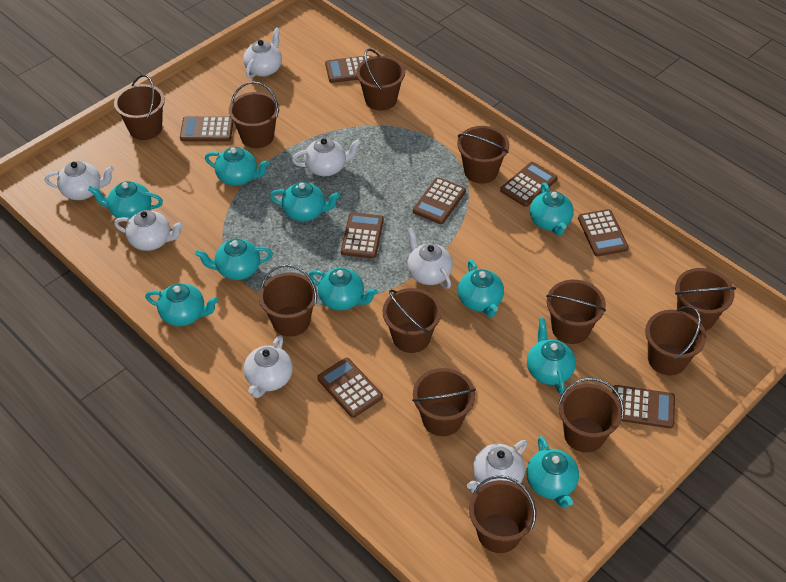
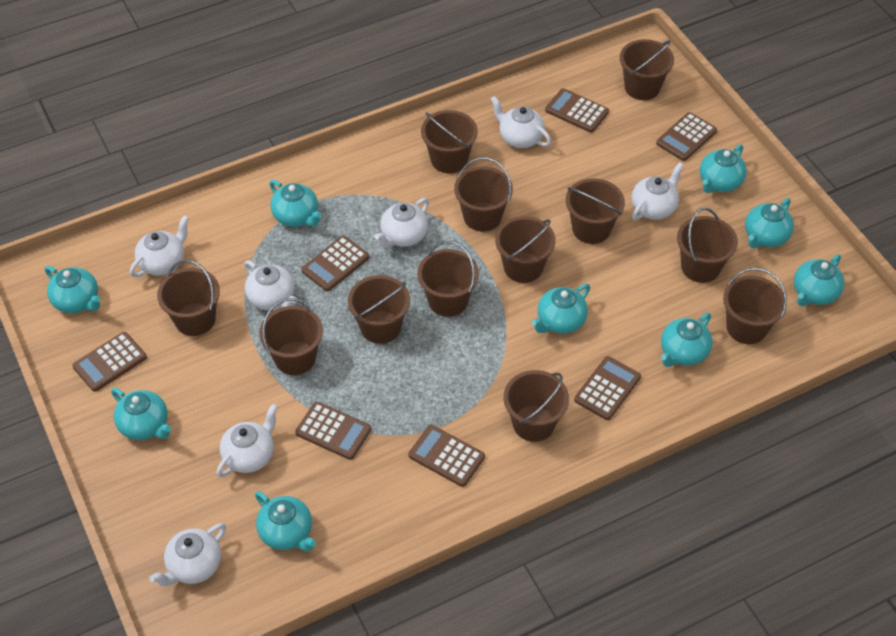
brown calculator: 8 -> 7
turquoise teapot: 10 -> 9

